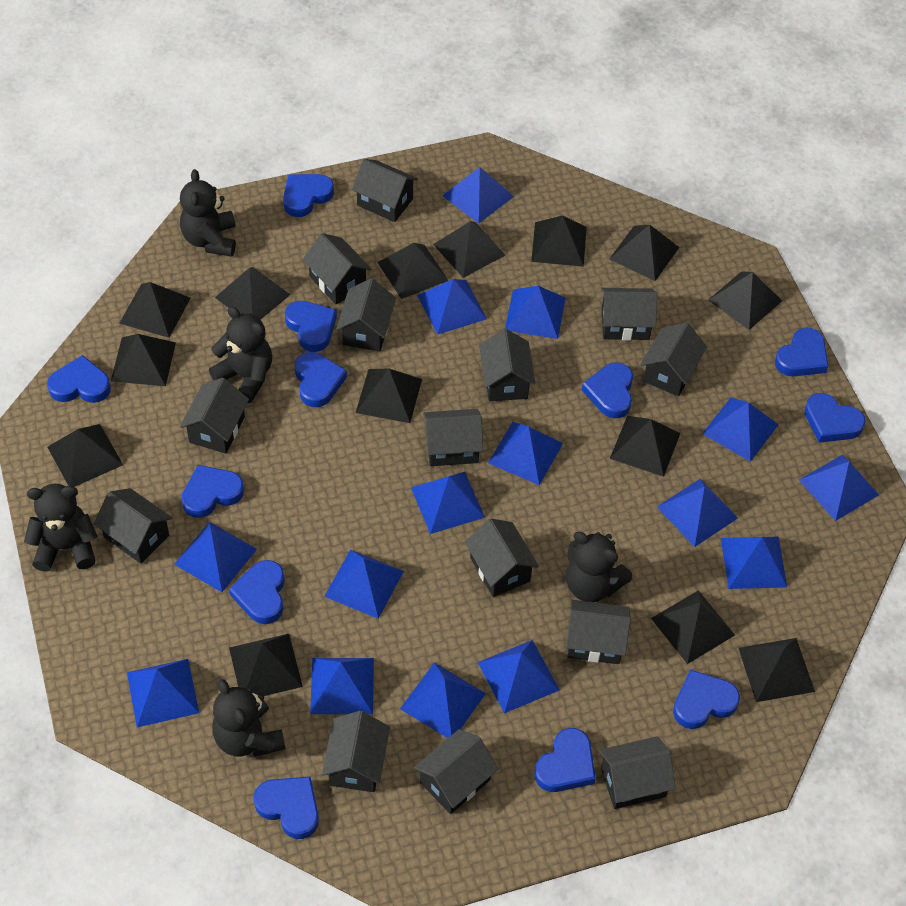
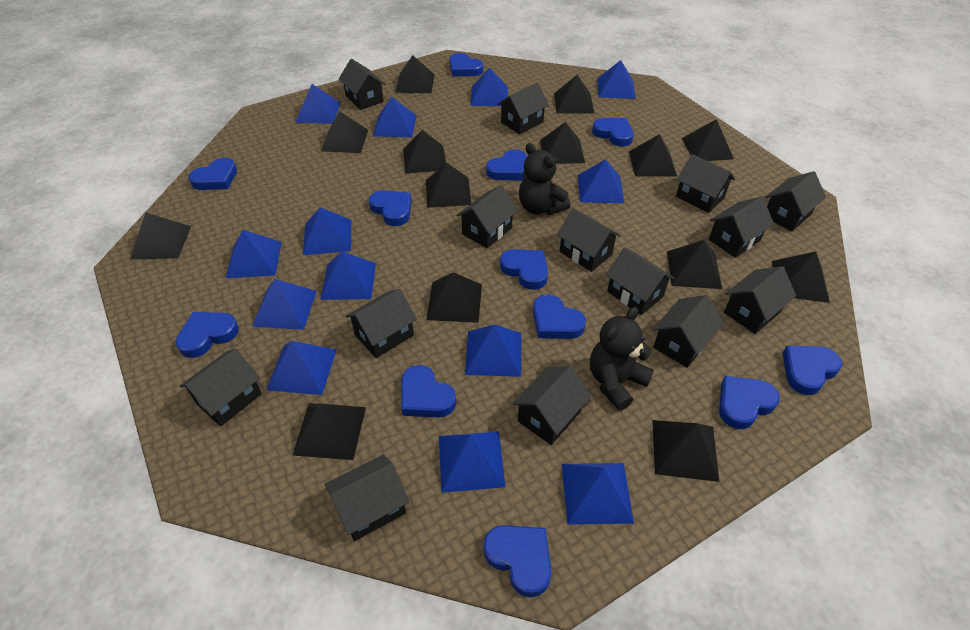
black teddy bear: 5 -> 2
blue pyramid: 15 -> 13

